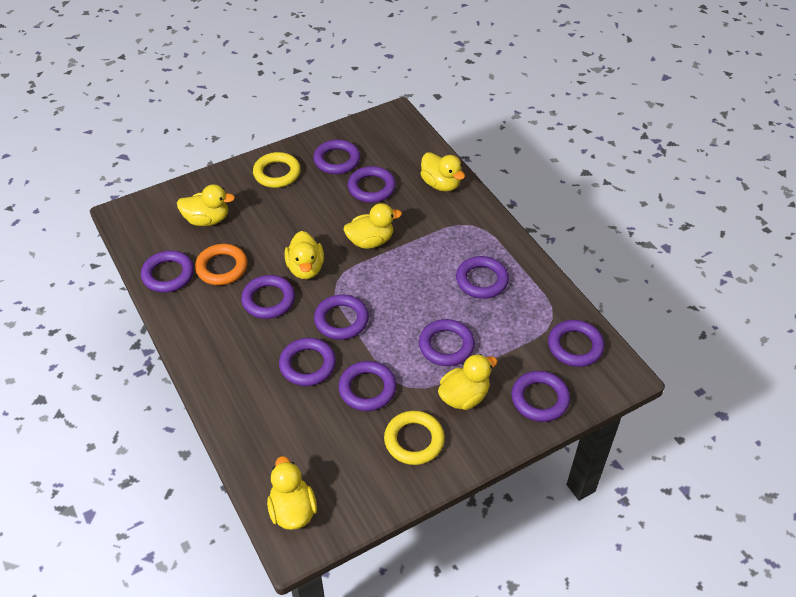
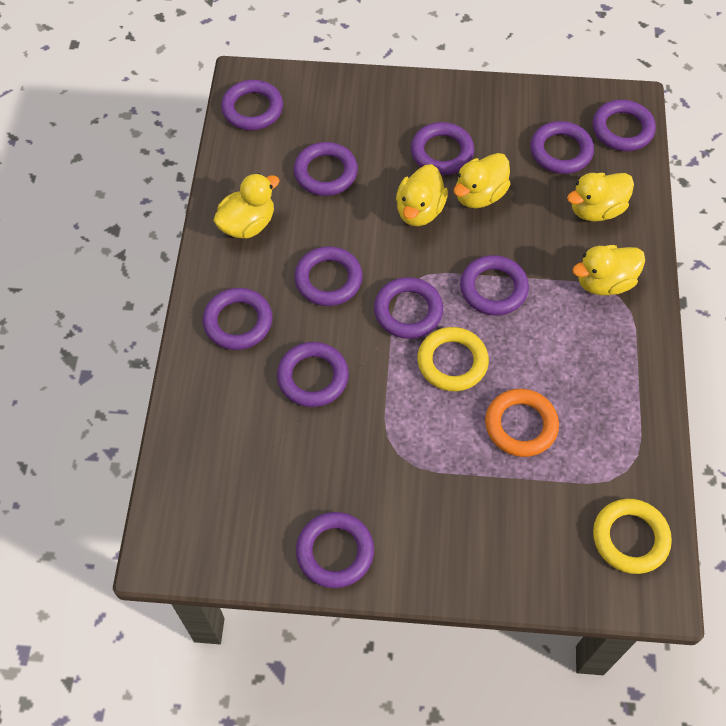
yellow duck: 6 -> 5

